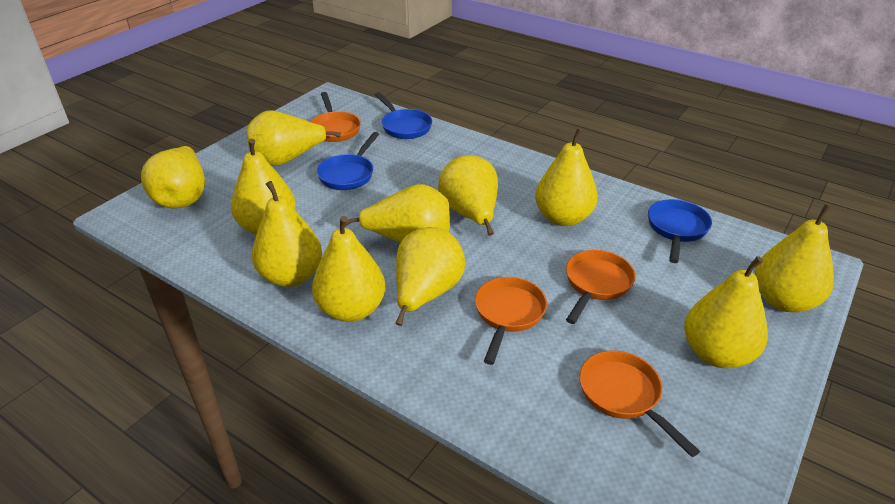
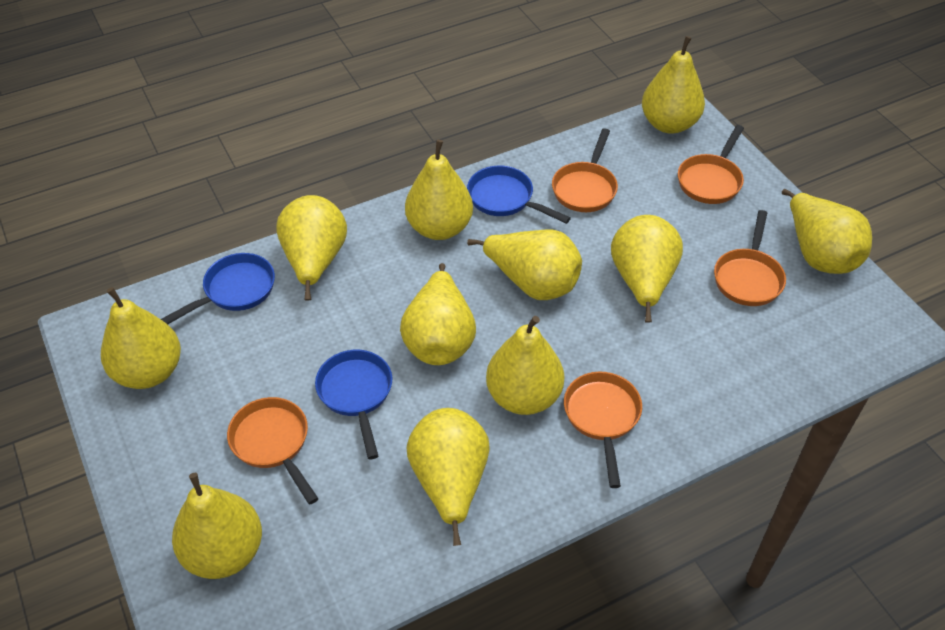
orange pan: 4 -> 5

